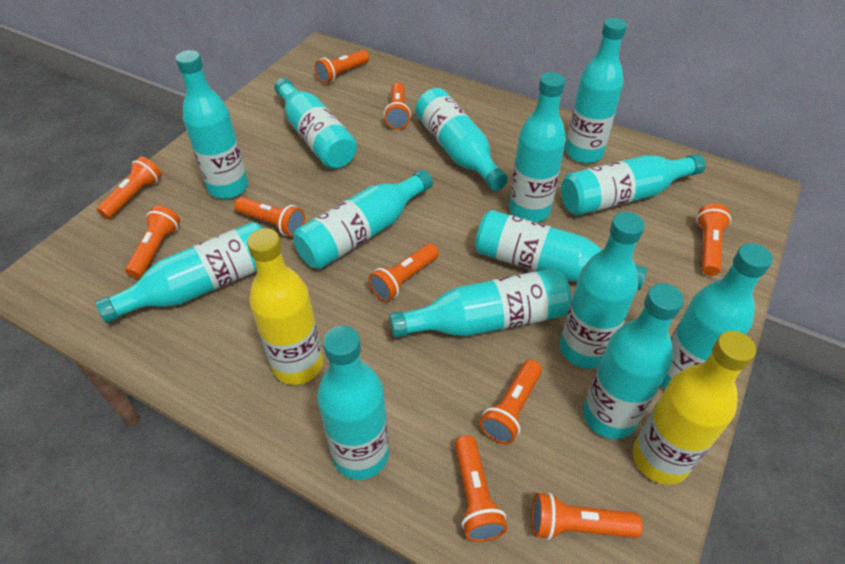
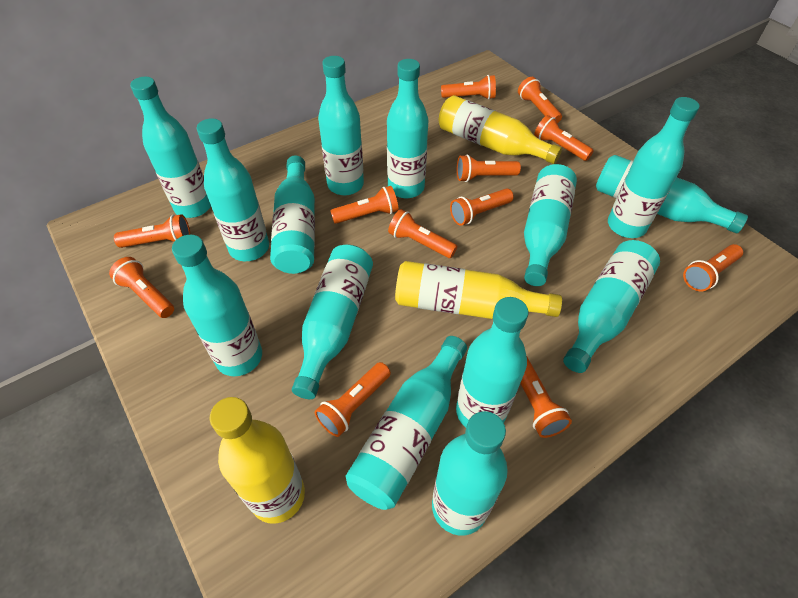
orange flashlight: 10 -> 12
yellow bottle: 2 -> 3

